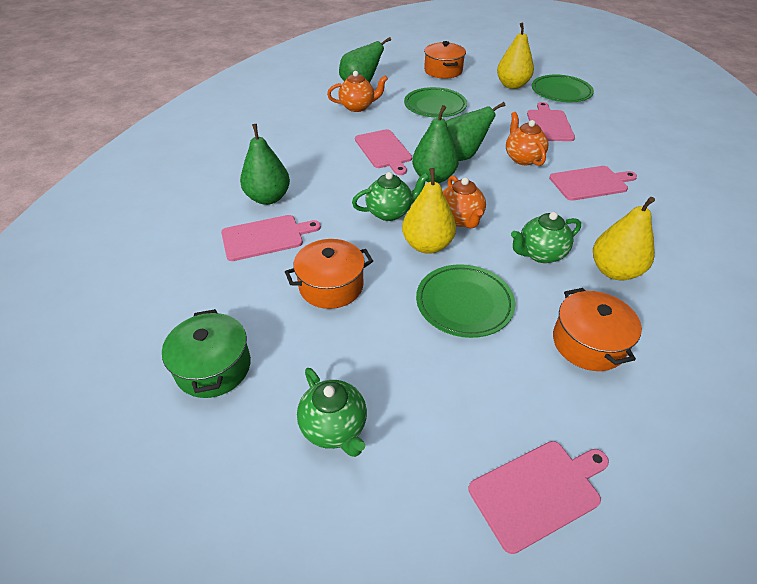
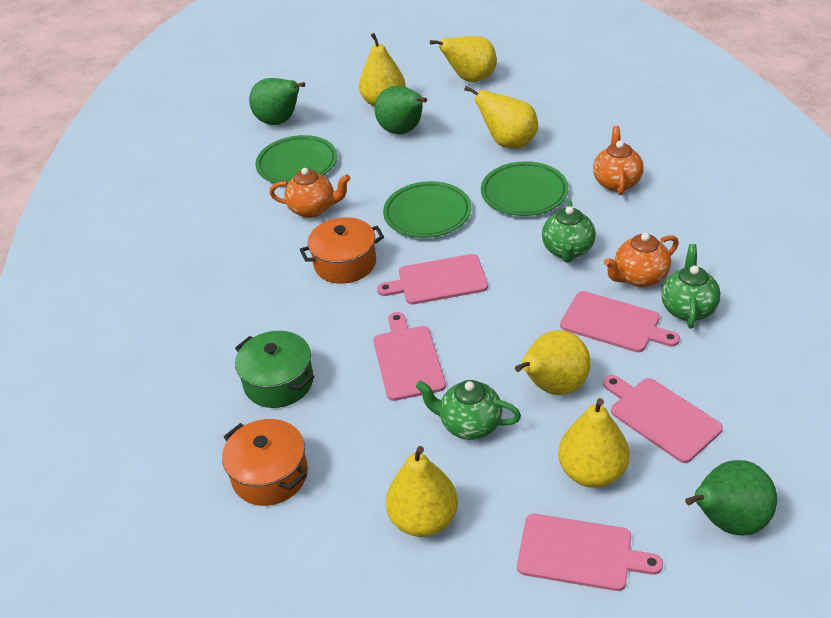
green pear: 4 -> 3
orange pot: 3 -> 2
yellow pear: 3 -> 6

